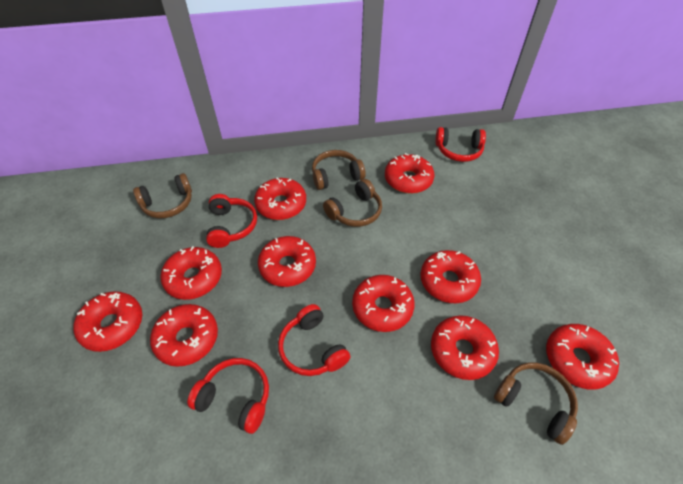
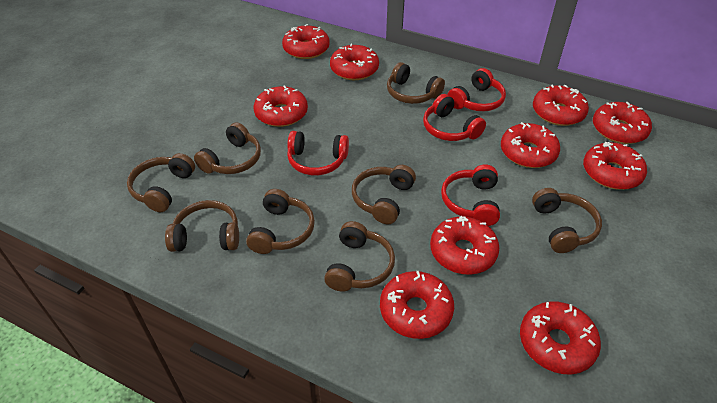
brown headphones: 4 -> 8

